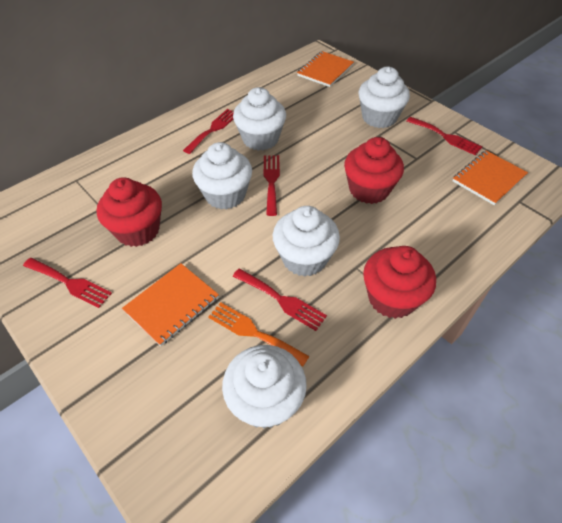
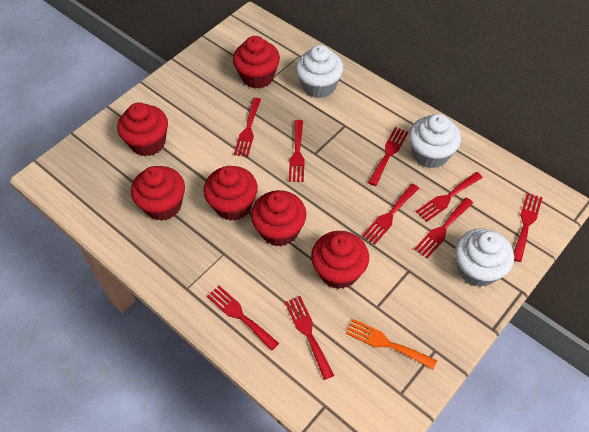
orange notebook: 3 -> 0
red cupcake: 3 -> 6
red fork: 5 -> 9
white cupcake: 5 -> 3

